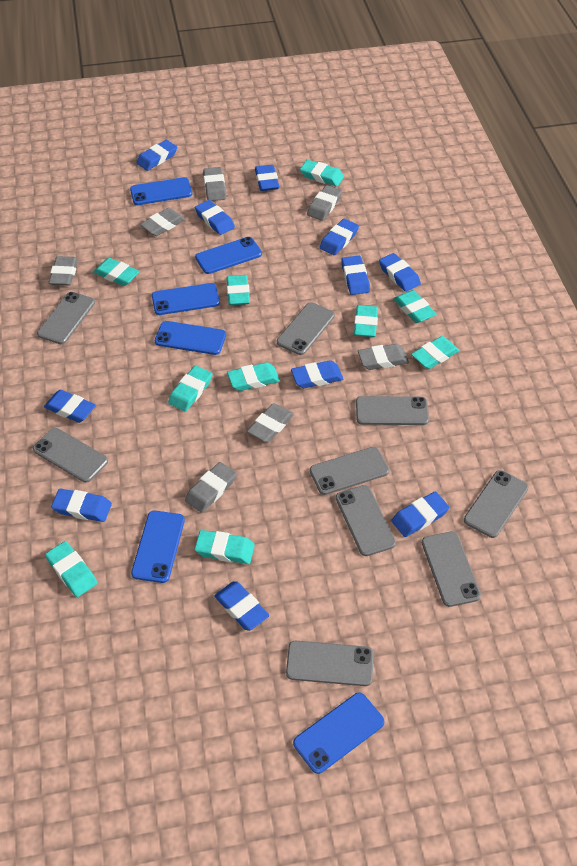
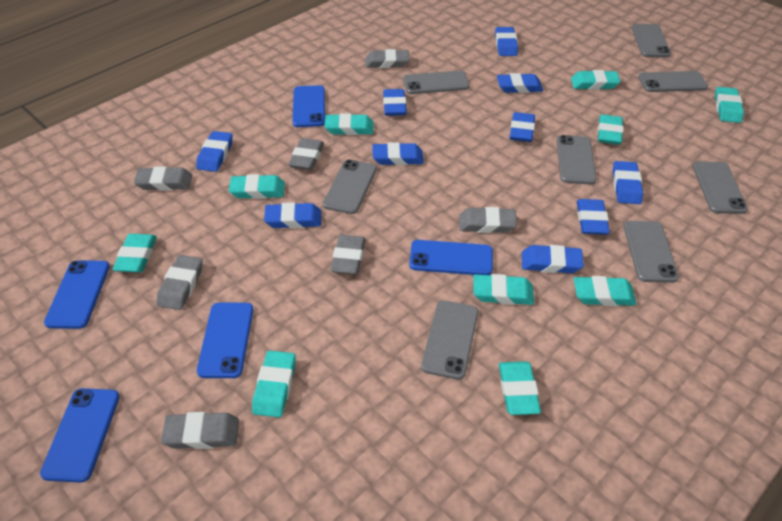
blue eraser: 11 -> 10
blue phone: 6 -> 5
grey phone: 9 -> 8

